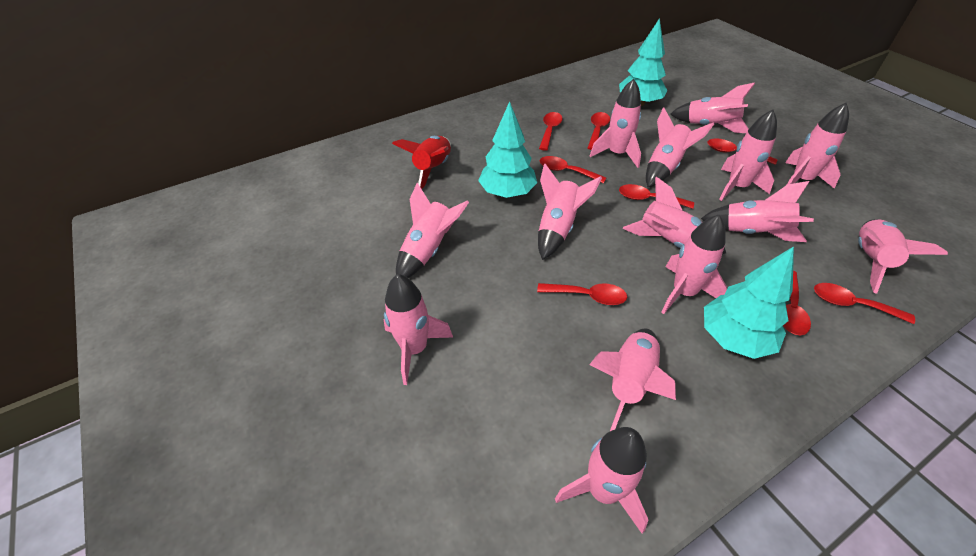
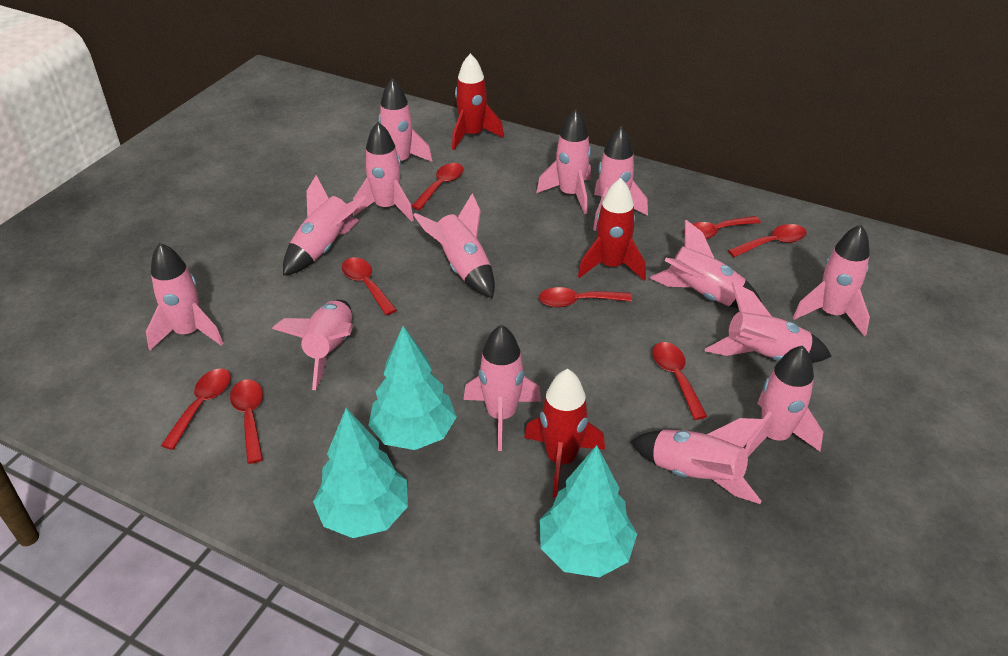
red rocket: 1 -> 3

